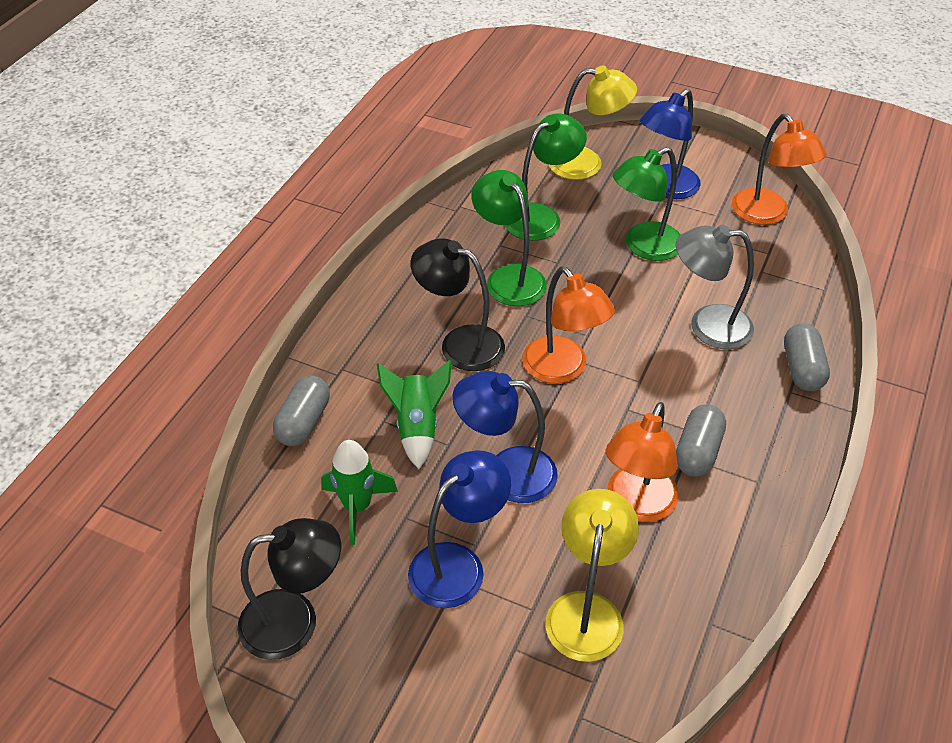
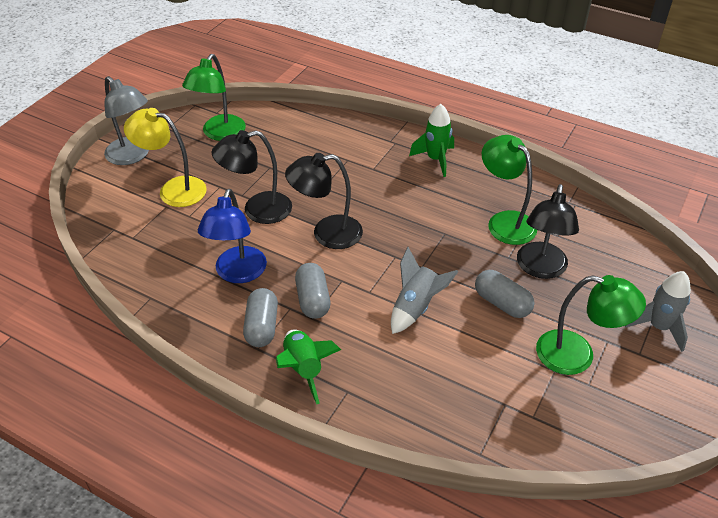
black lamp: 2 -> 3
blue lamp: 3 -> 1
grey rocket: 0 -> 2
orange lamp: 3 -> 0
yellow lamp: 2 -> 1

